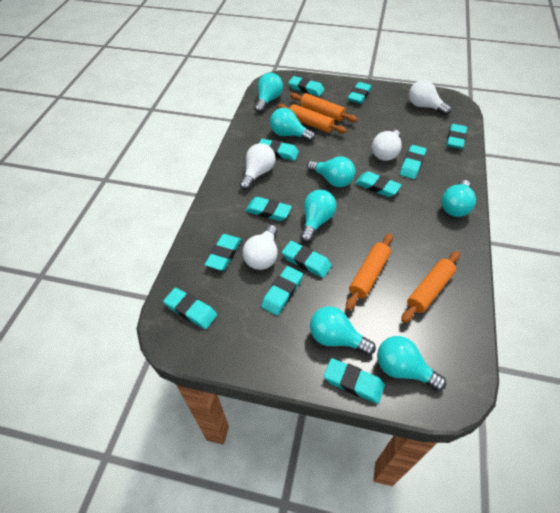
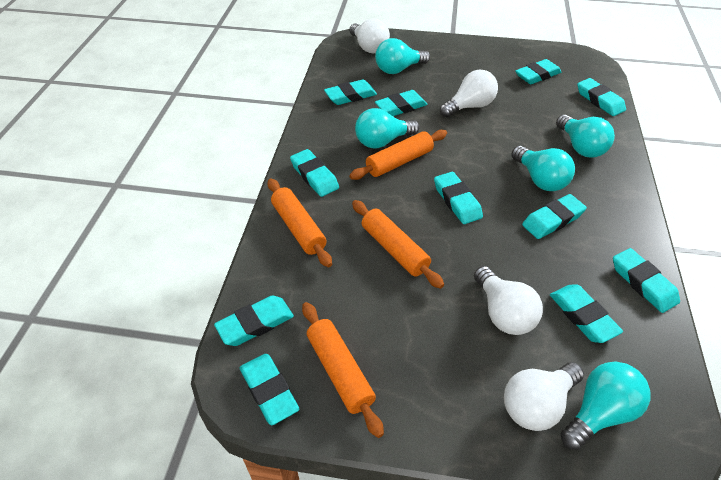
turquoise eraser: 12 -> 11
turquoise light bulb: 7 -> 5

